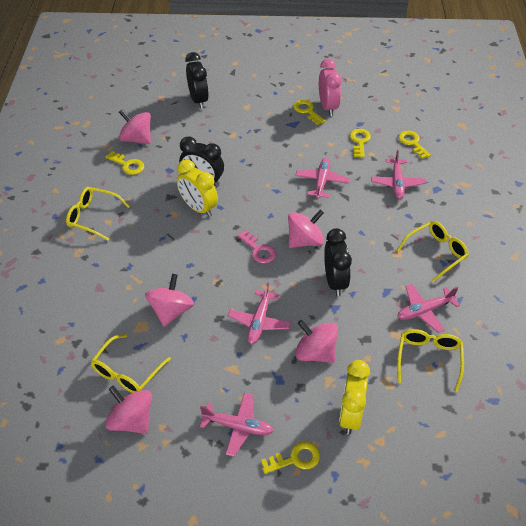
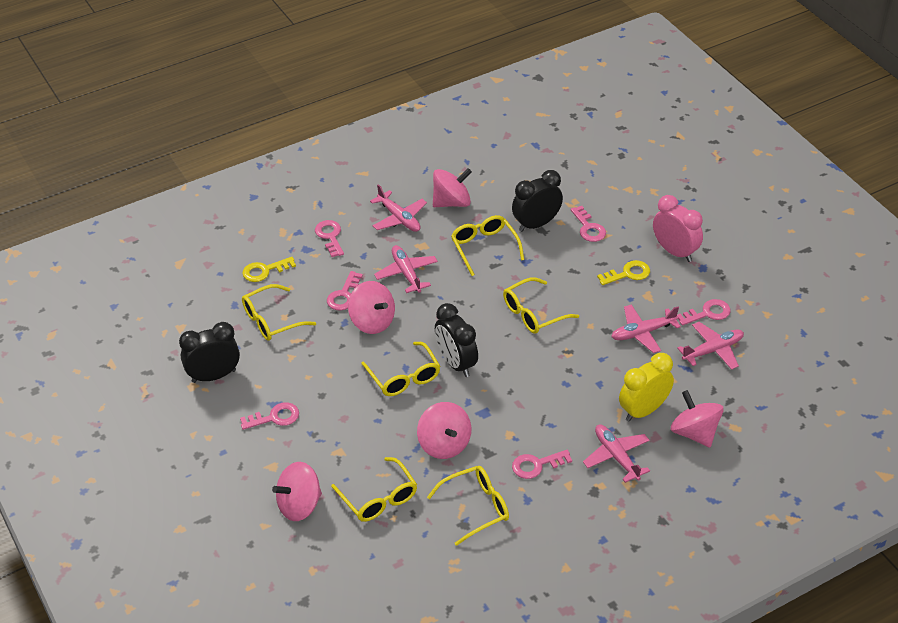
pink key: 1 -> 6
yellow clock: 2 -> 1
yellow glasses: 4 -> 6
yellow key: 5 -> 2

